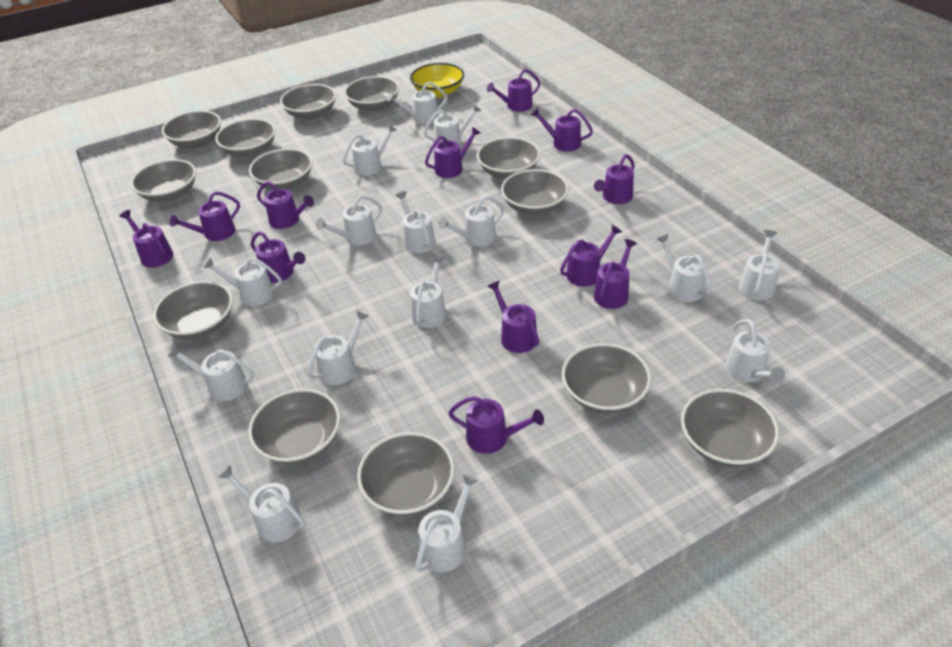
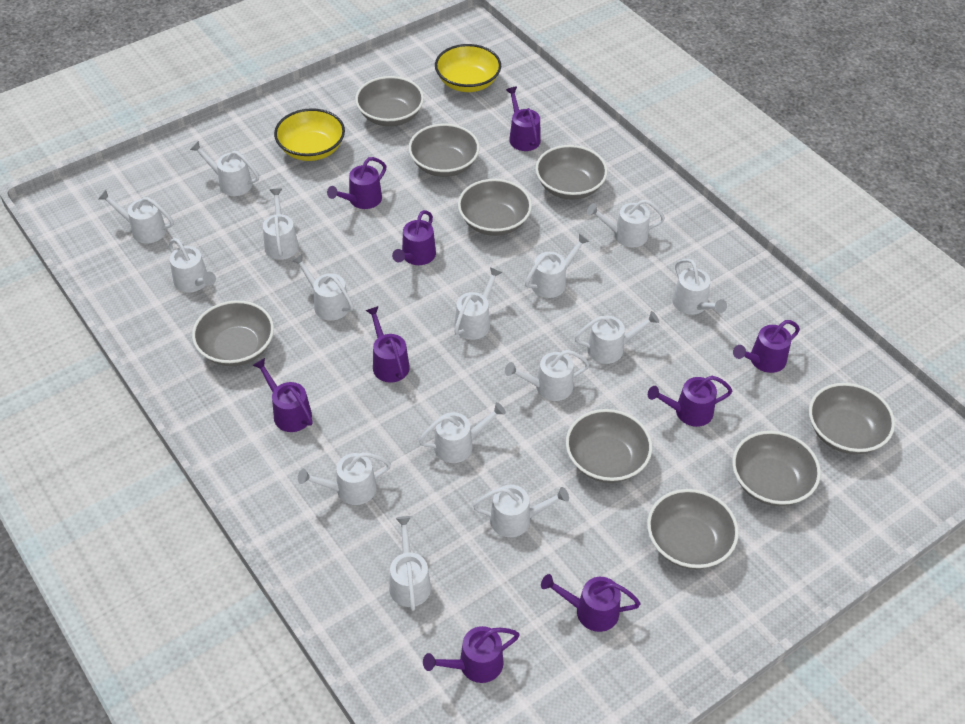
grey bowl: 13 -> 9
purple watering can: 12 -> 9
yellow bowl: 1 -> 2

